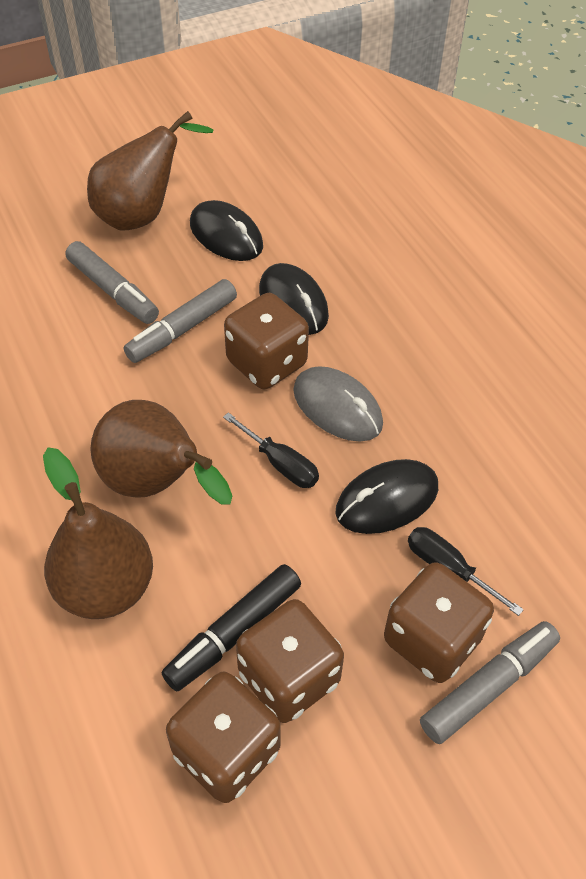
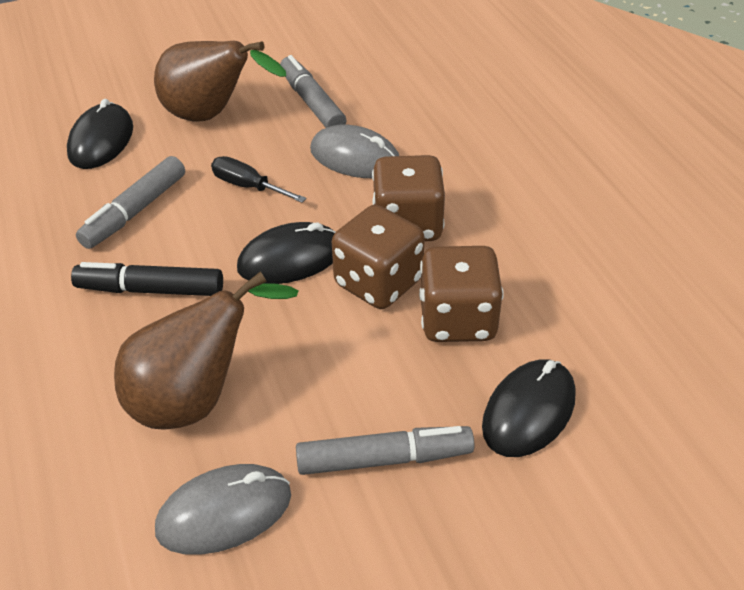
black screwdriver: 2 -> 1
brown dice: 4 -> 3
brown pear: 3 -> 2
grey mouse: 1 -> 2

